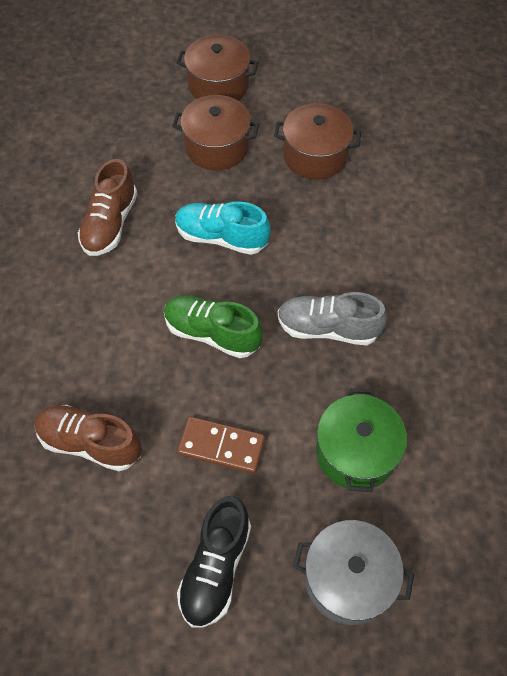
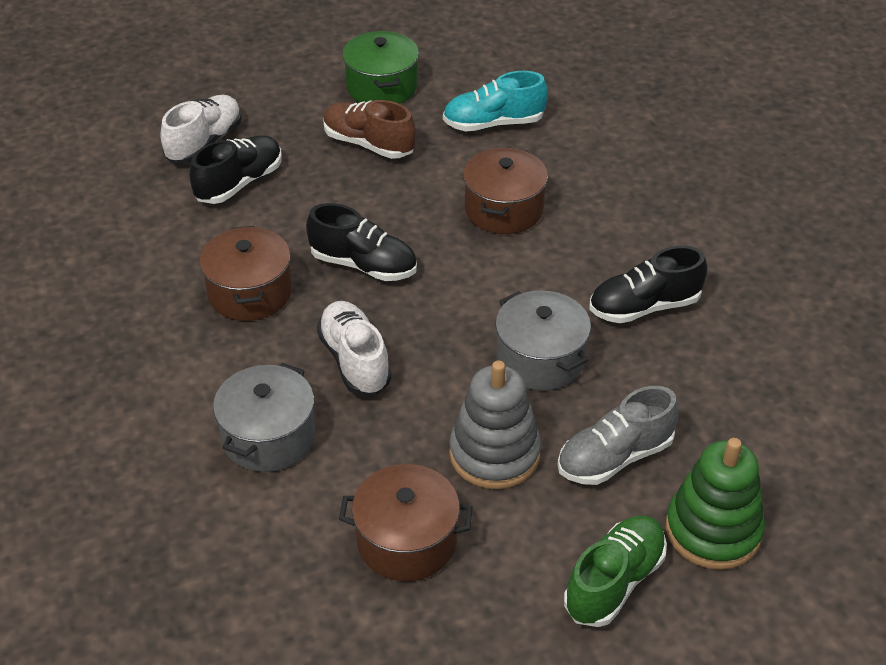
black shoe: 1 -> 3
brown domino: 1 -> 0
brown shoe: 2 -> 1
green stacking toy: 0 -> 1
grey pot: 1 -> 2
grey stacking toy: 0 -> 1
white shoe: 0 -> 2

